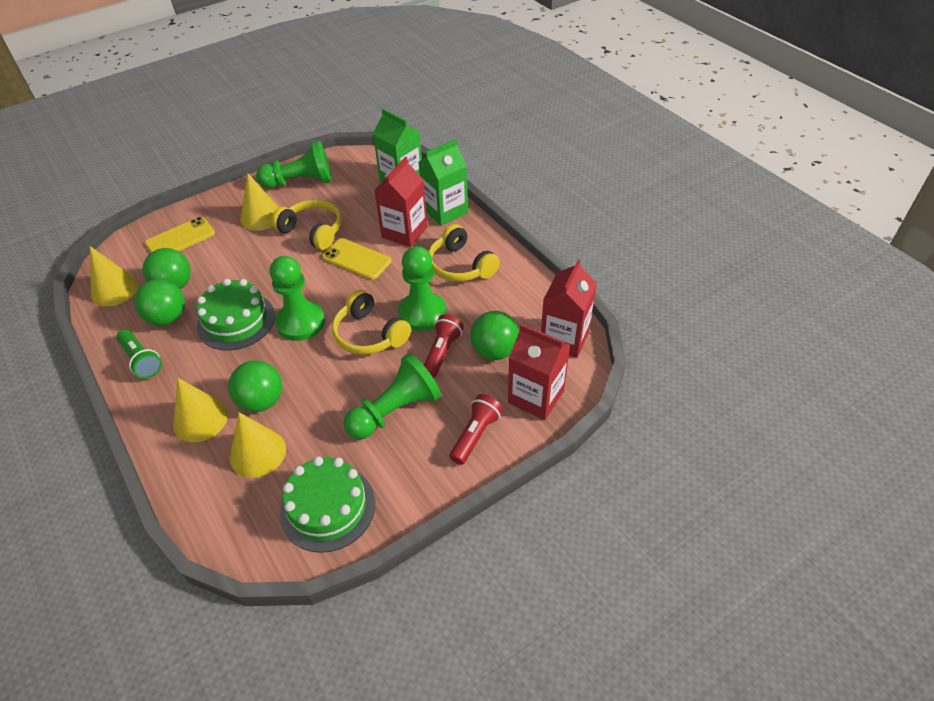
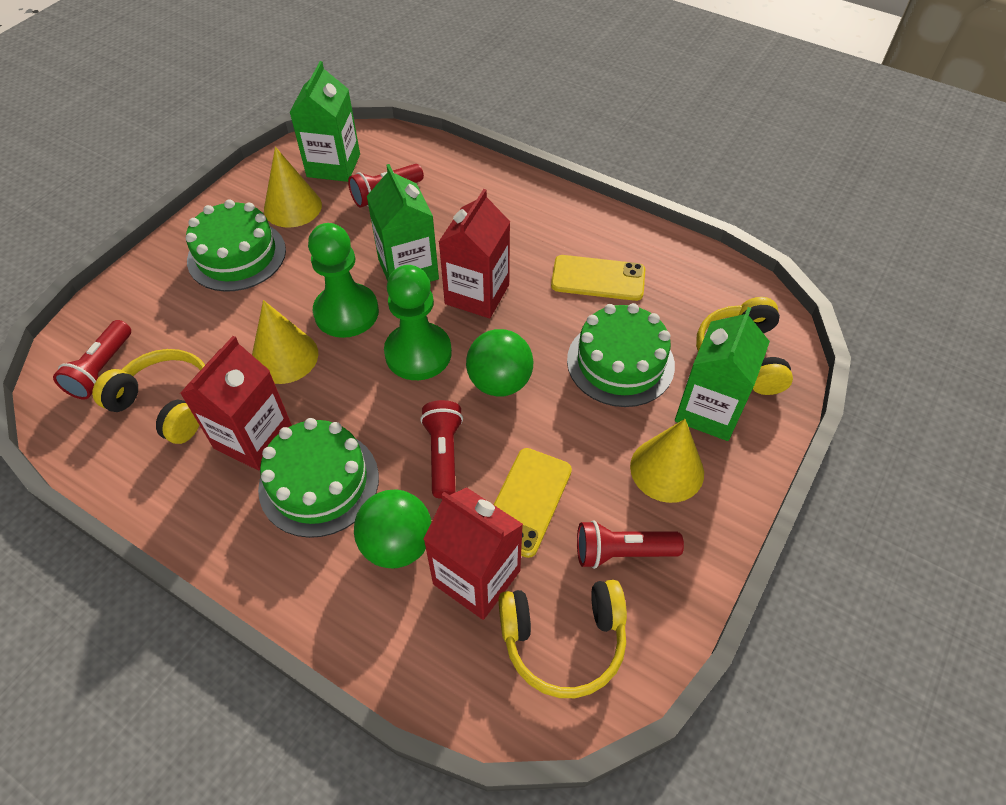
green ball: 4 -> 2
green cake: 2 -> 3
green carton: 2 -> 3
green flashlight: 1 -> 0
green pawn: 4 -> 2
red flashlight: 2 -> 4
yellow cone: 4 -> 3

